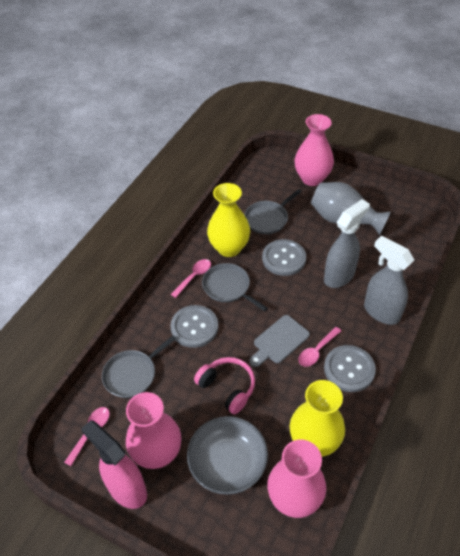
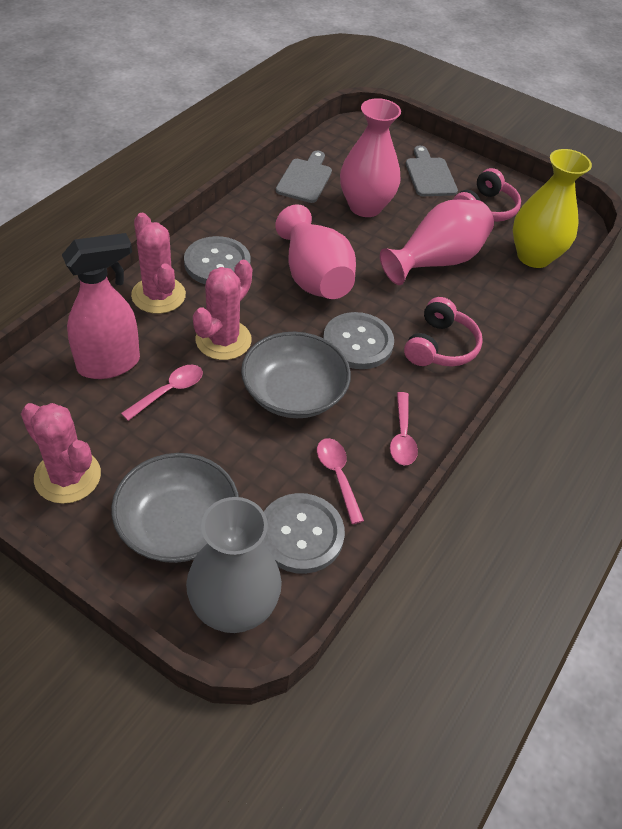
grey bowl: 1 -> 2
grey cutting board: 1 -> 2
grey pan: 3 -> 0
grey spray bottle: 2 -> 0
pink cactus: 0 -> 3
pink headphones: 1 -> 2
yellow vase: 2 -> 1

